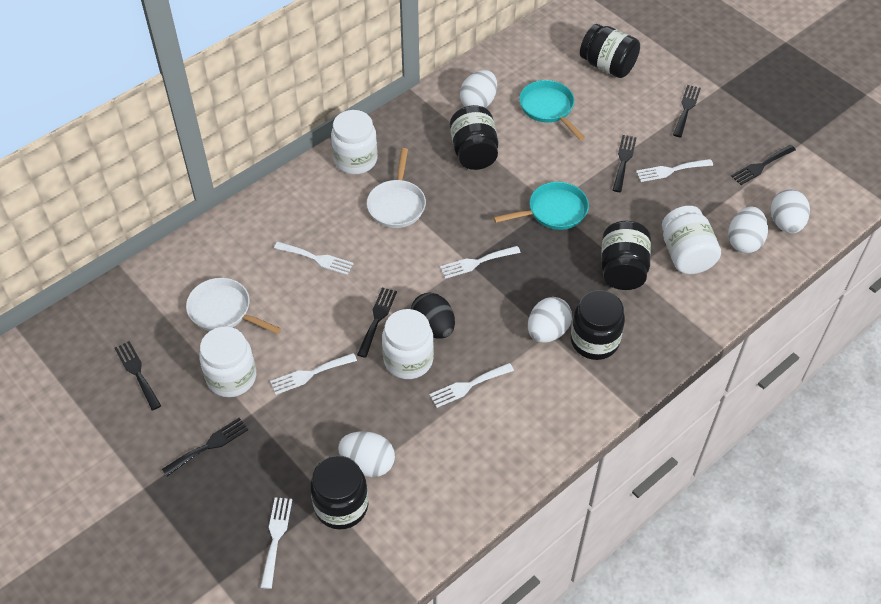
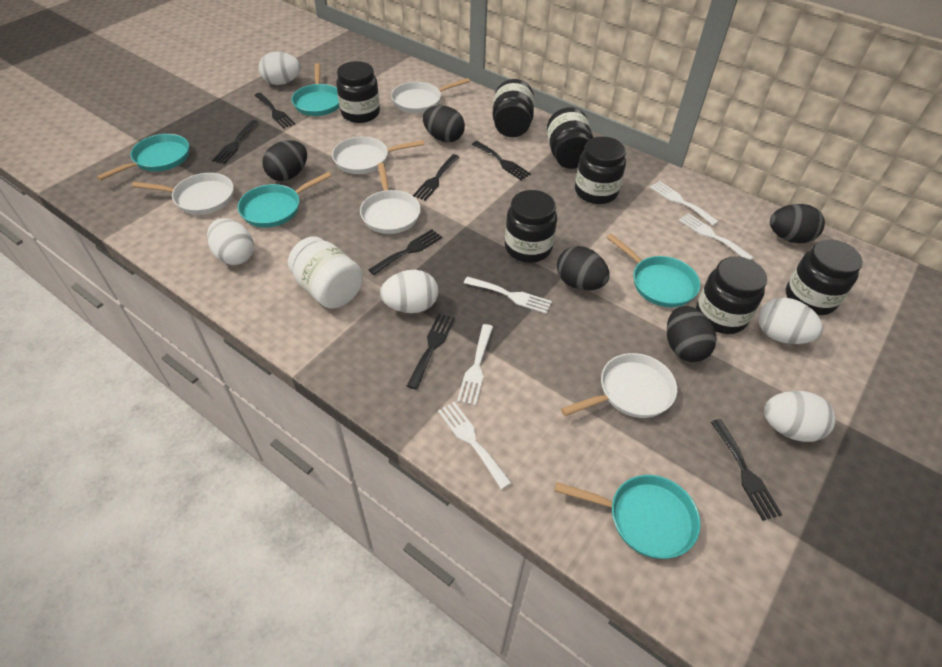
black egg: 1 -> 5
black fork: 6 -> 7
black jar: 5 -> 7
turquoise pan: 2 -> 5
white fork: 6 -> 5
white jar: 4 -> 1
white pan: 2 -> 5

